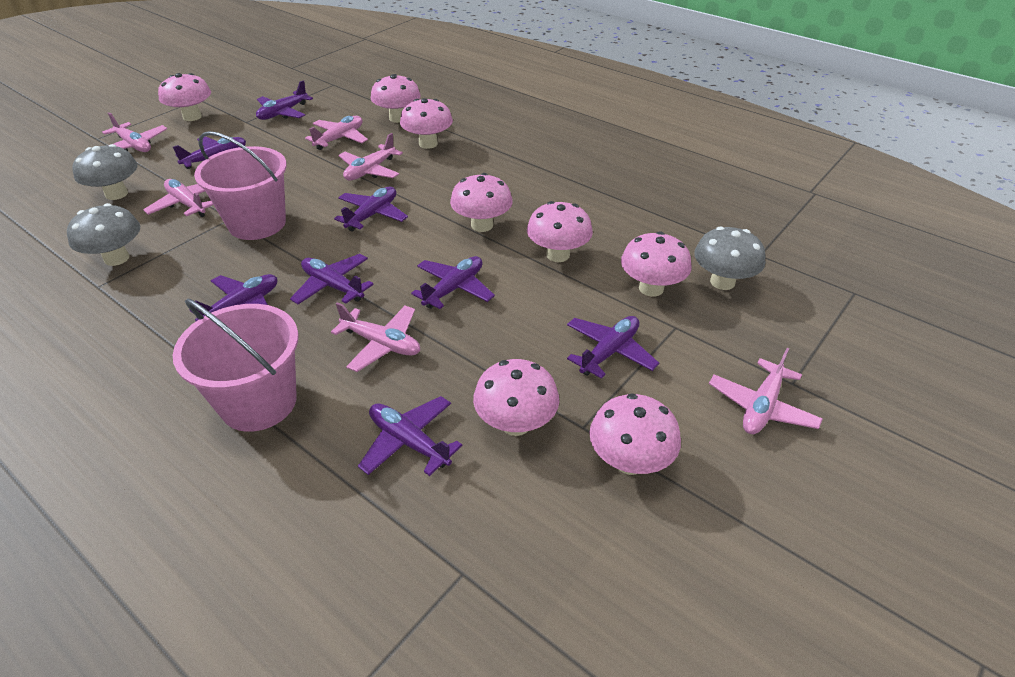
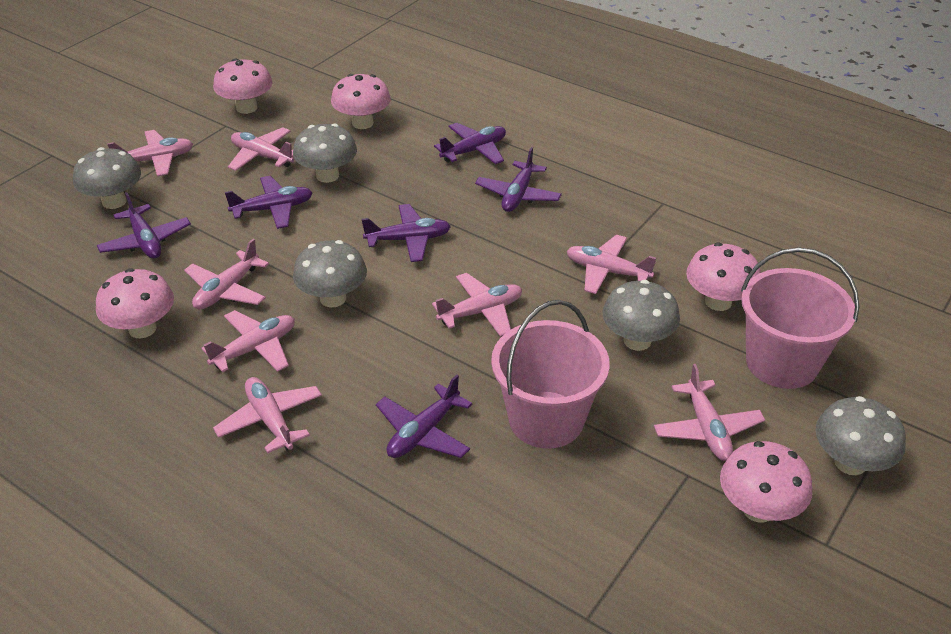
grey mushroom: 3 -> 5
pink mushroom: 8 -> 5
pink plane: 6 -> 8
purple plane: 8 -> 6

